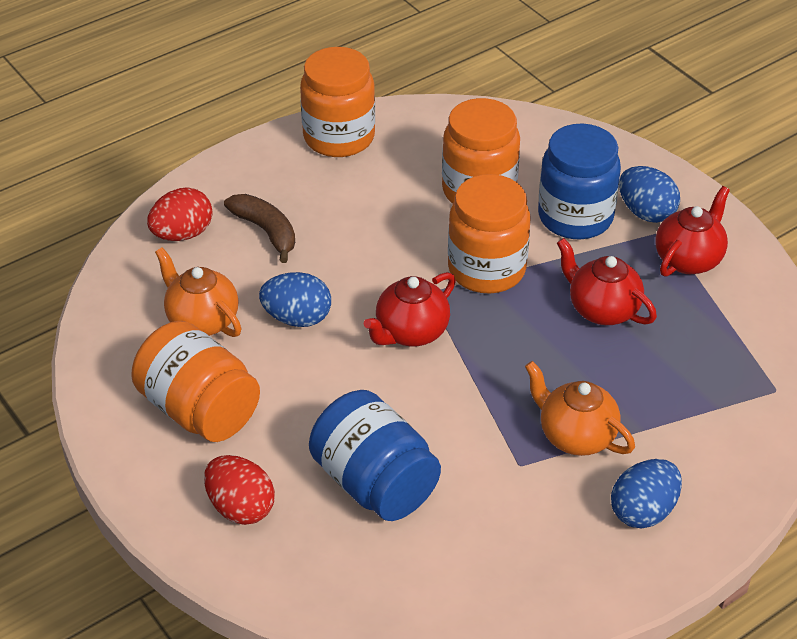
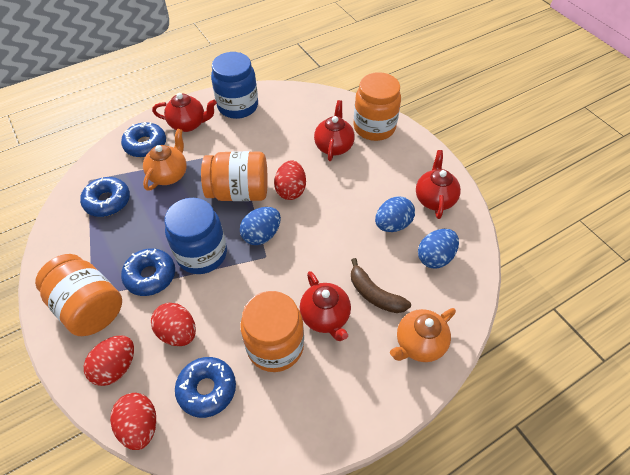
blue donut: 0 -> 4
red egg: 2 -> 4
red teapot: 3 -> 4

